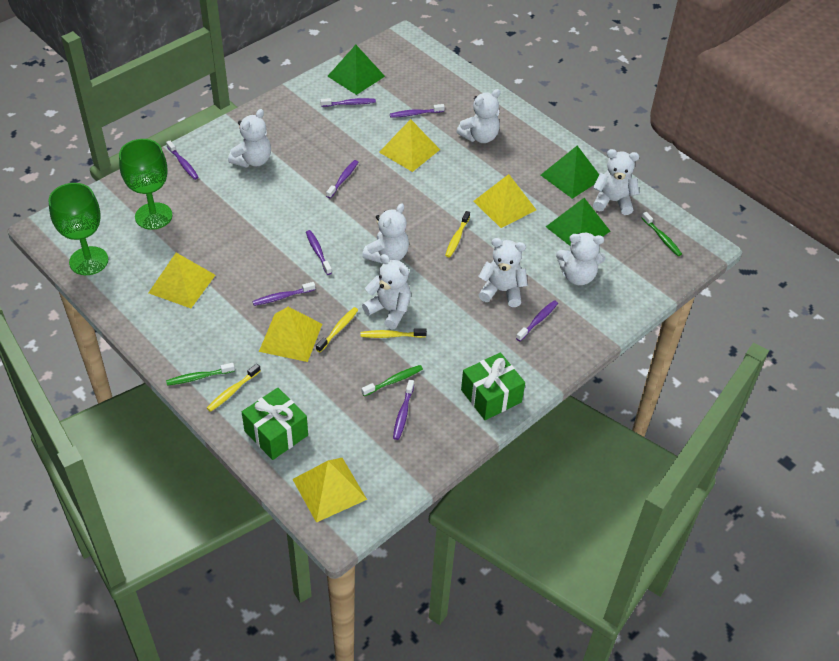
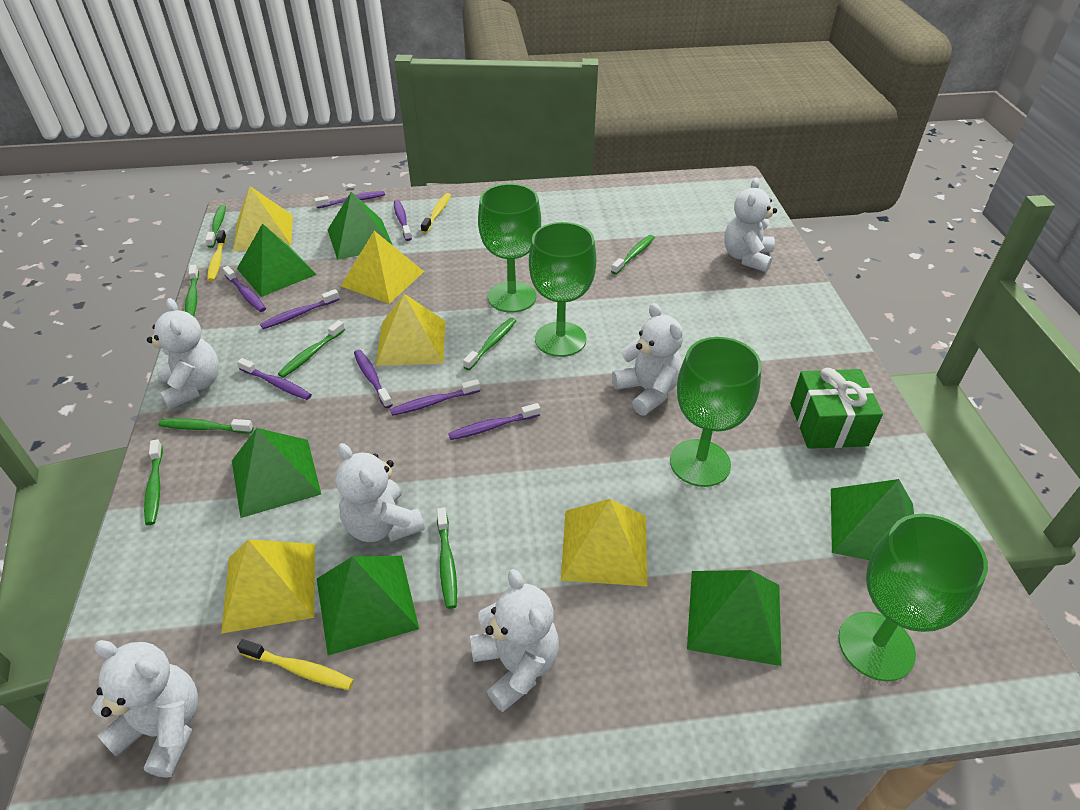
green gift: 2 -> 1
green goblet: 2 -> 4
green pyramid: 3 -> 6
green toothbrush: 3 -> 8
white teddy bear: 7 -> 6
yellow toothbrush: 4 -> 3

